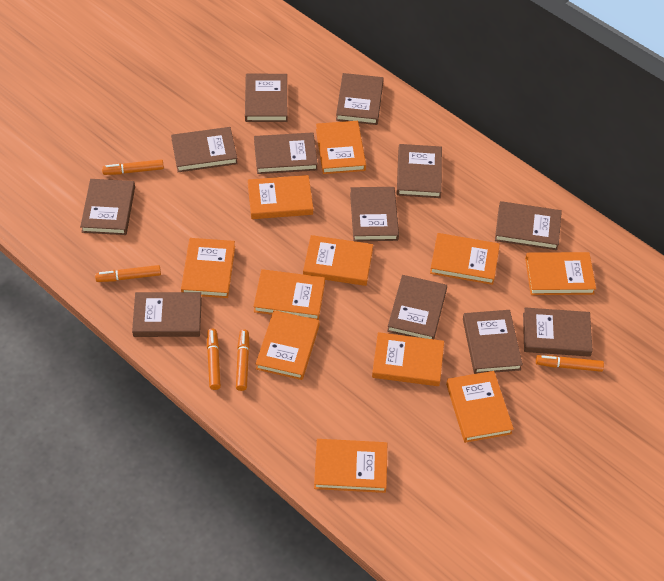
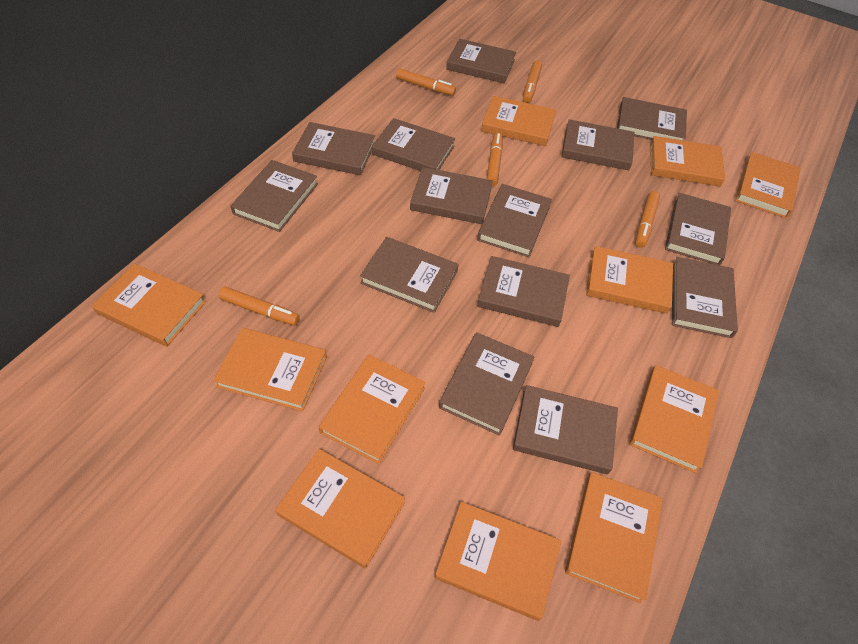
brown book: 12 -> 14

